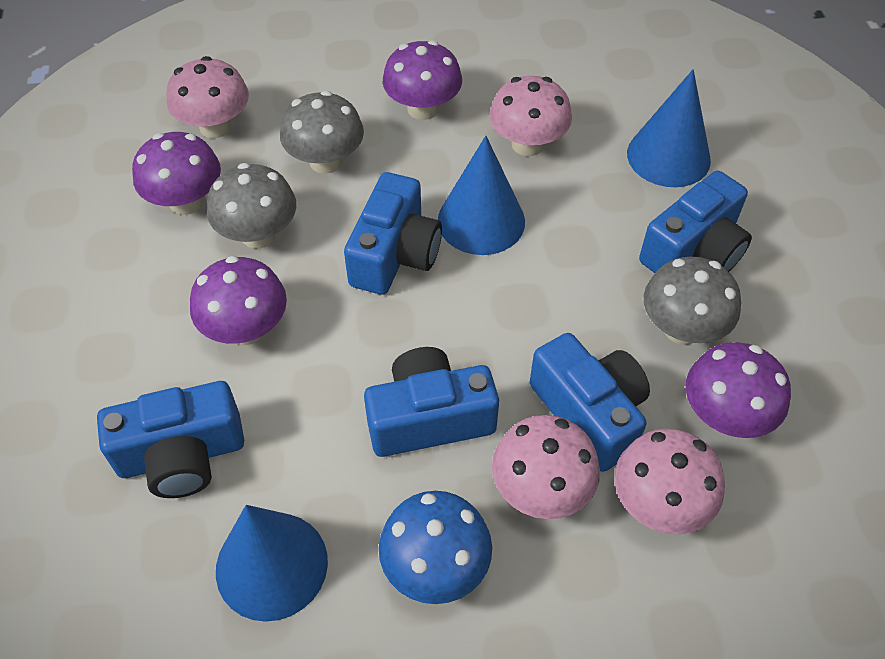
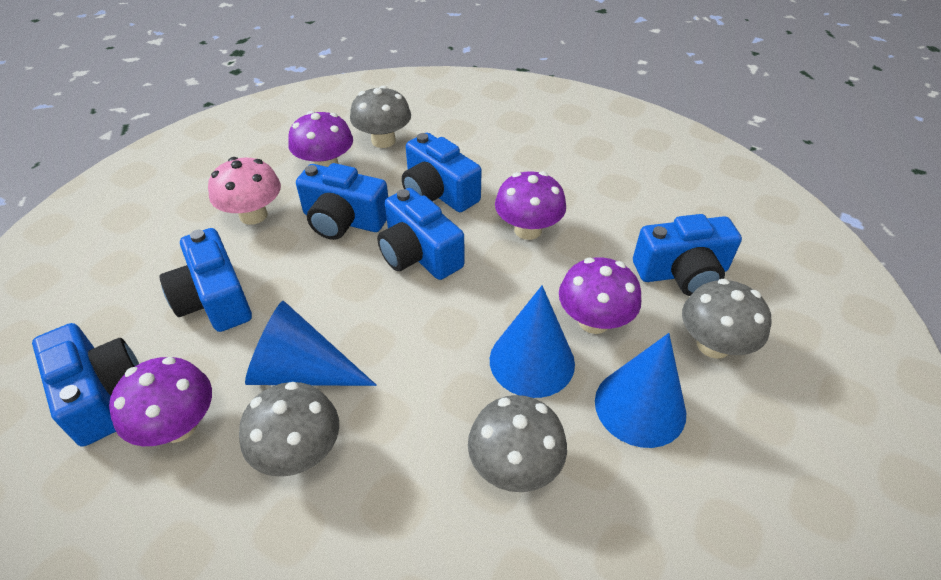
blue camera: 5 -> 6
blue mushroom: 1 -> 0
grey mushroom: 3 -> 4
pink mushroom: 4 -> 1

